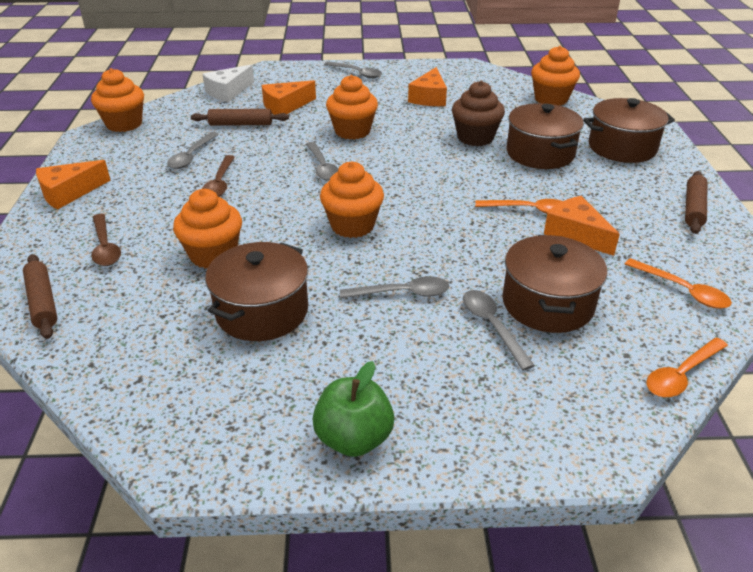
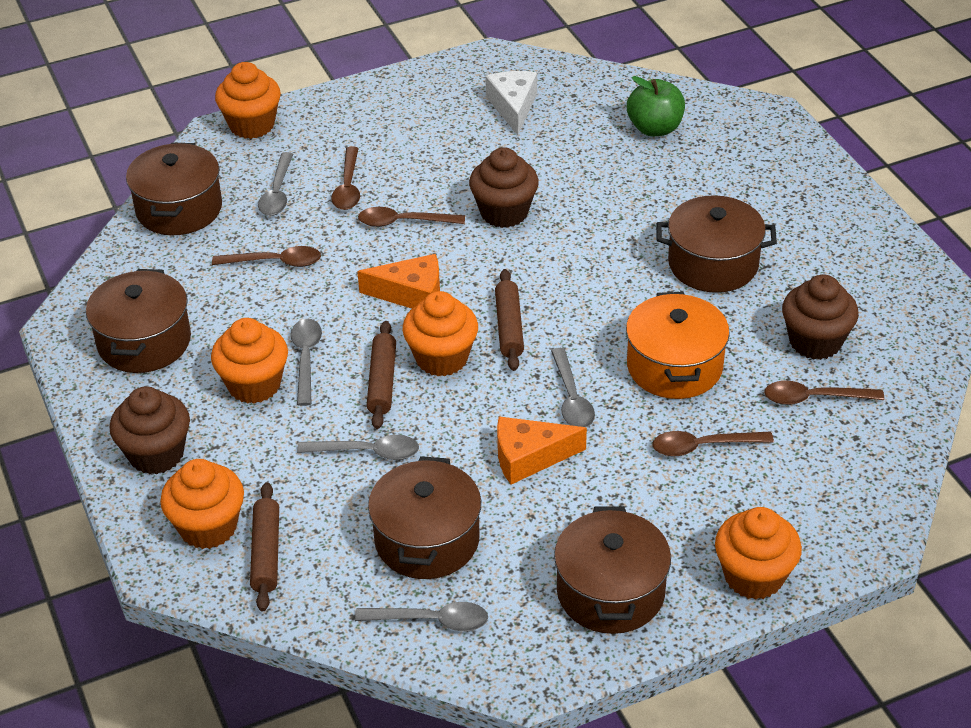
brown cupcake: 1 -> 3
brown pot: 4 -> 5
brown spoon: 2 -> 5
orange cheese: 4 -> 2
orange pot: 0 -> 1
orange spoon: 3 -> 0

